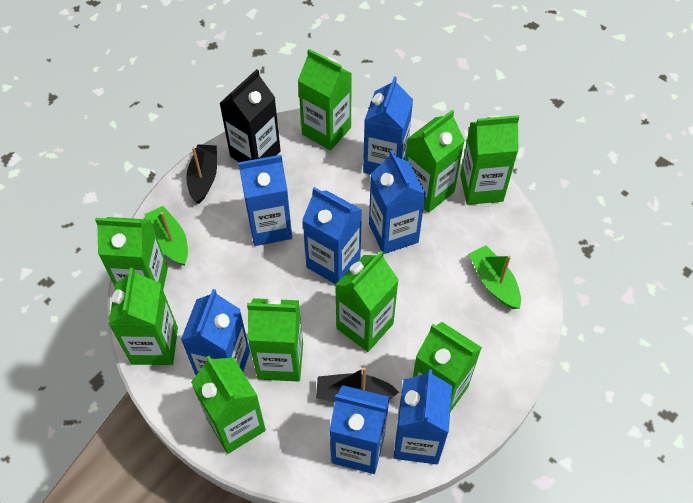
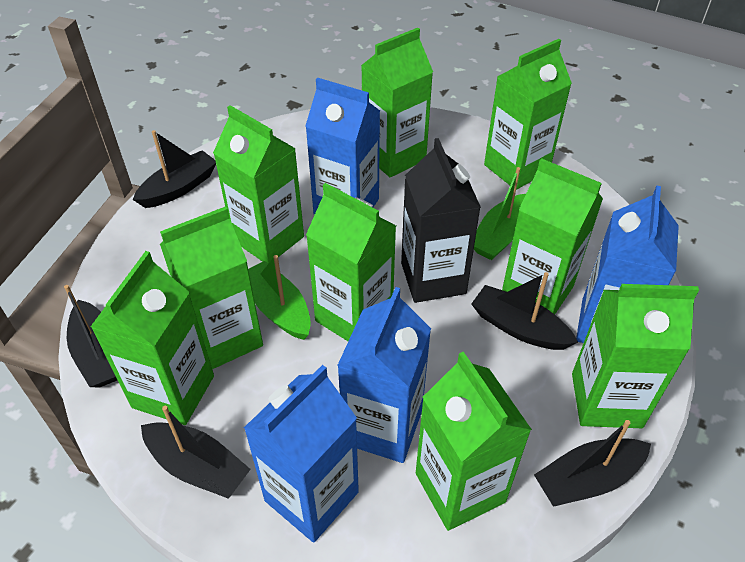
black boat: 2 -> 5
blue carton: 7 -> 4

